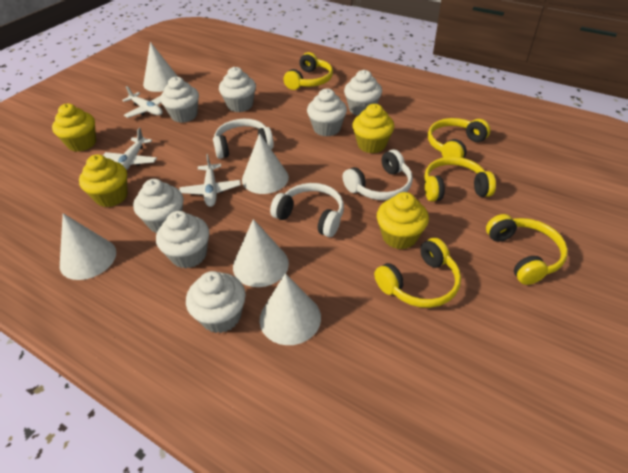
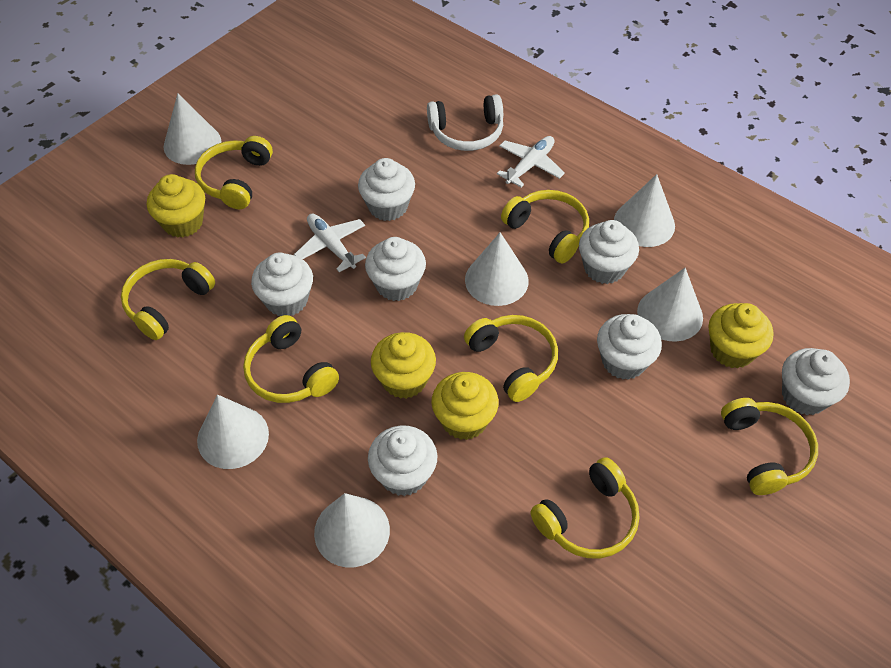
white cone: 5 -> 6
white headphones: 3 -> 1
white plane: 3 -> 2
yellow headphones: 5 -> 7

